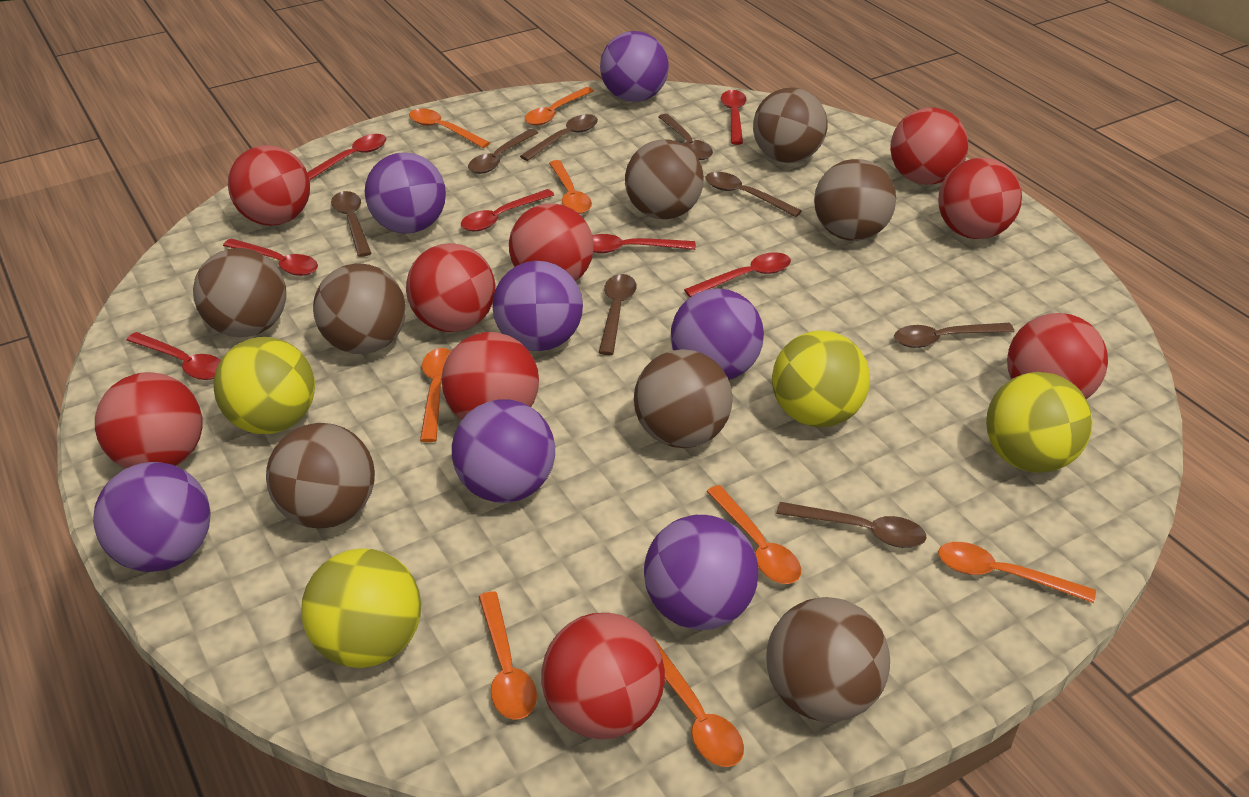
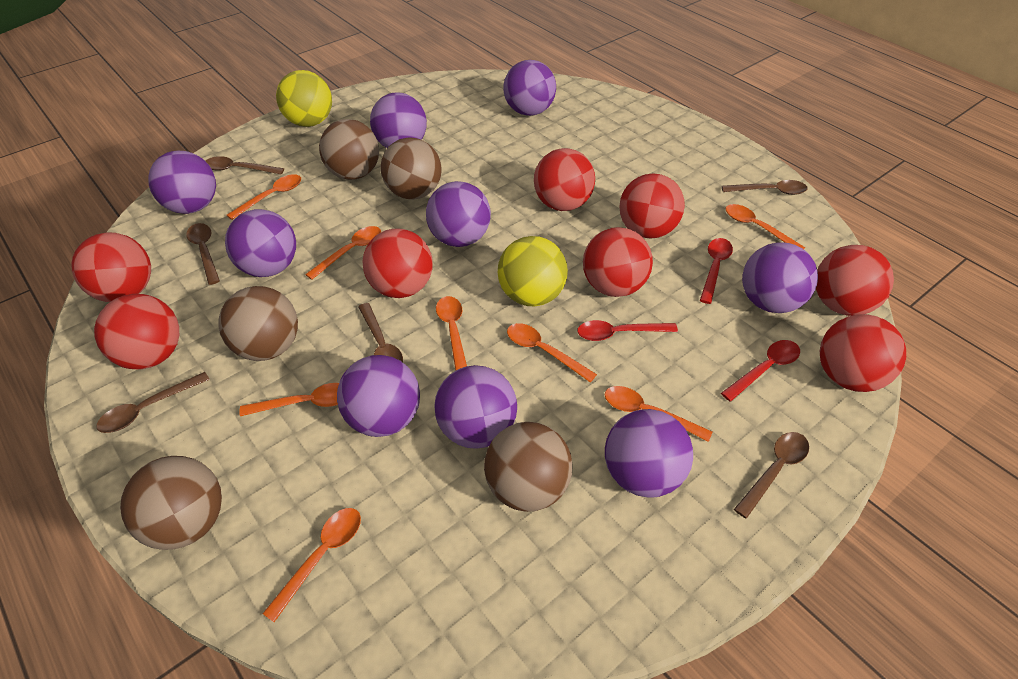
brown ball: 8 -> 5
brown spoon: 8 -> 6
purple ball: 7 -> 9
red ball: 9 -> 8
red spoon: 7 -> 3
yellow ball: 4 -> 2

